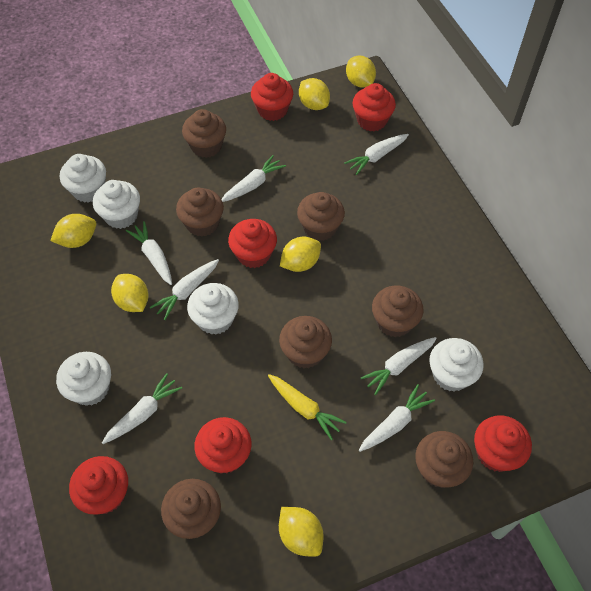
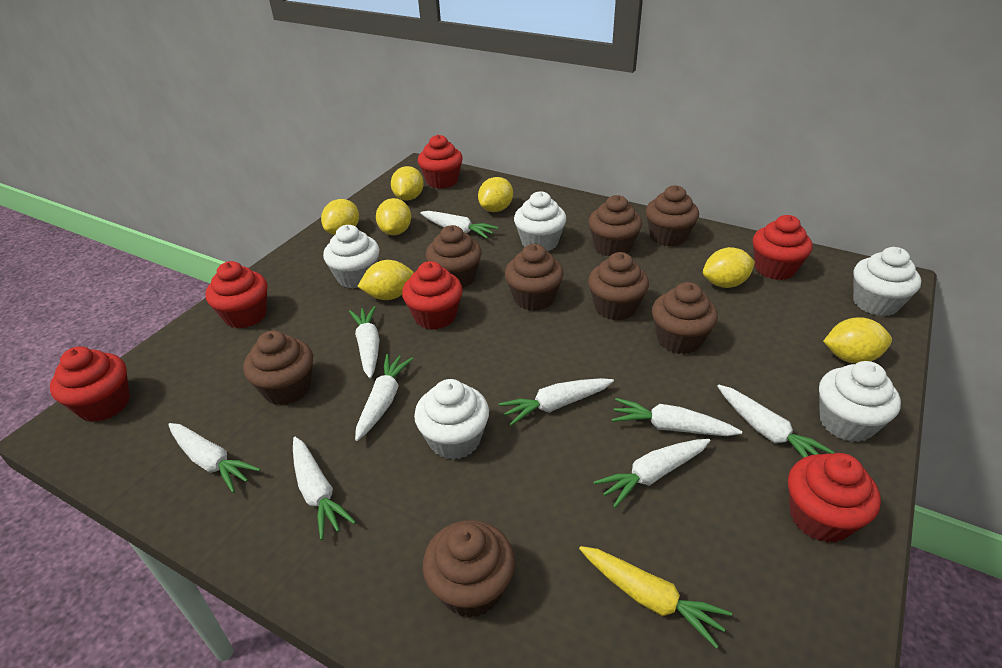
brown cupcake: 7 -> 8
white carrot: 7 -> 9
yellow lemon: 6 -> 7

